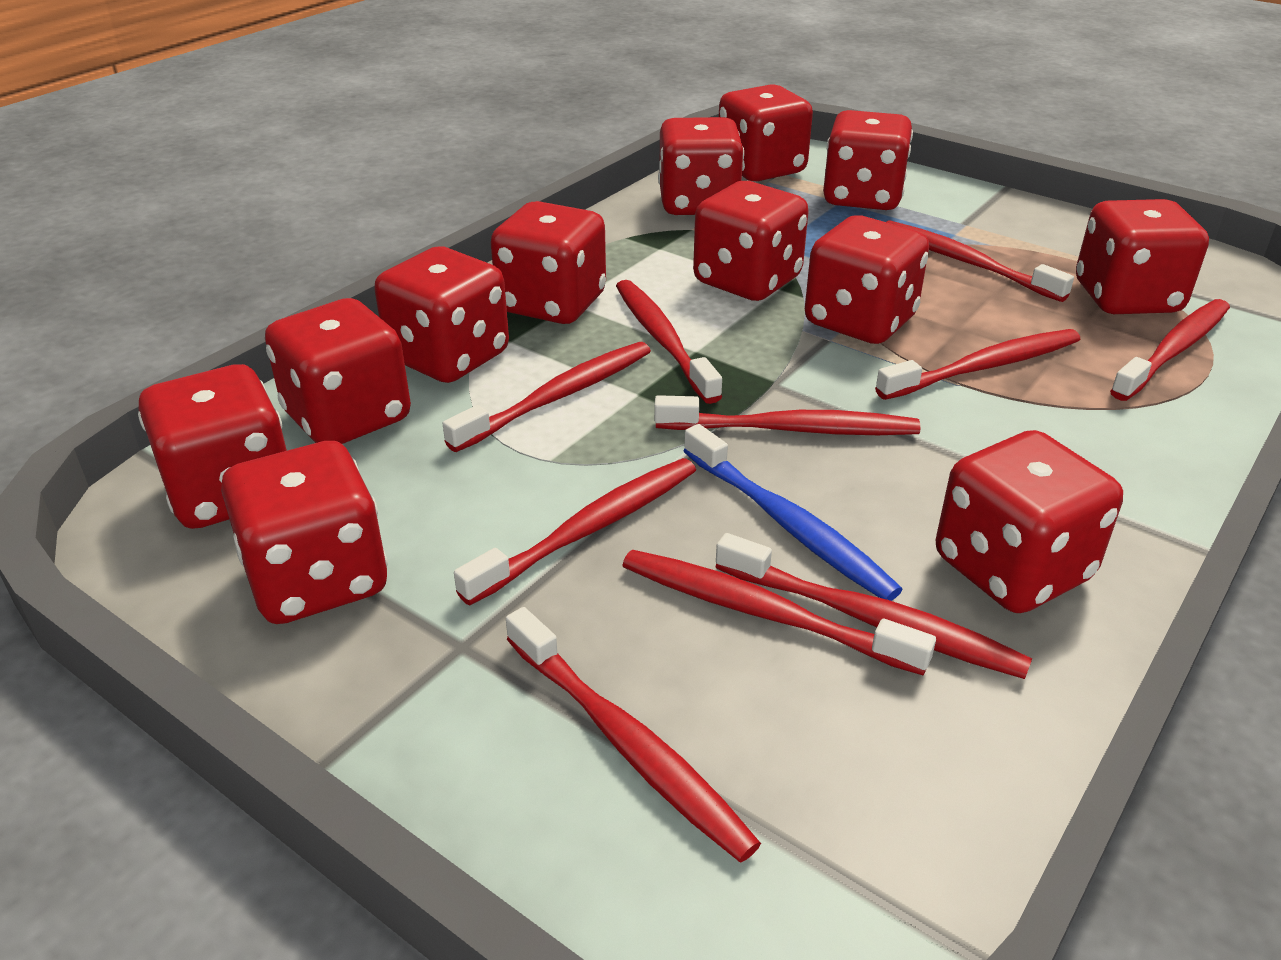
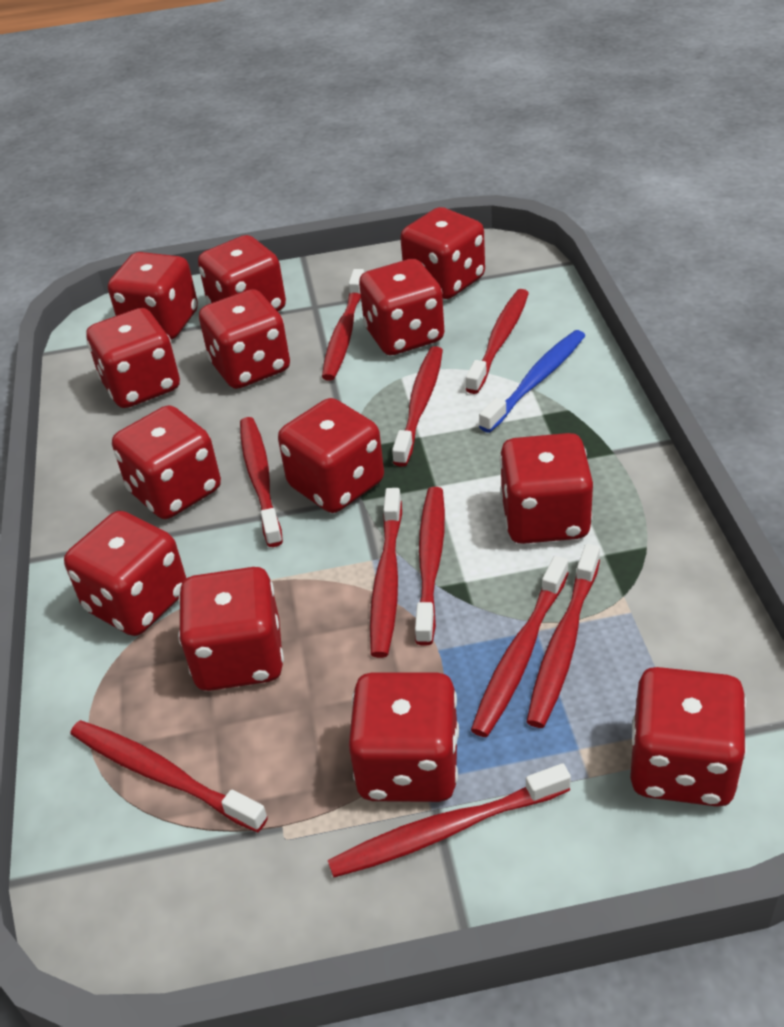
red dice: 12 -> 13

